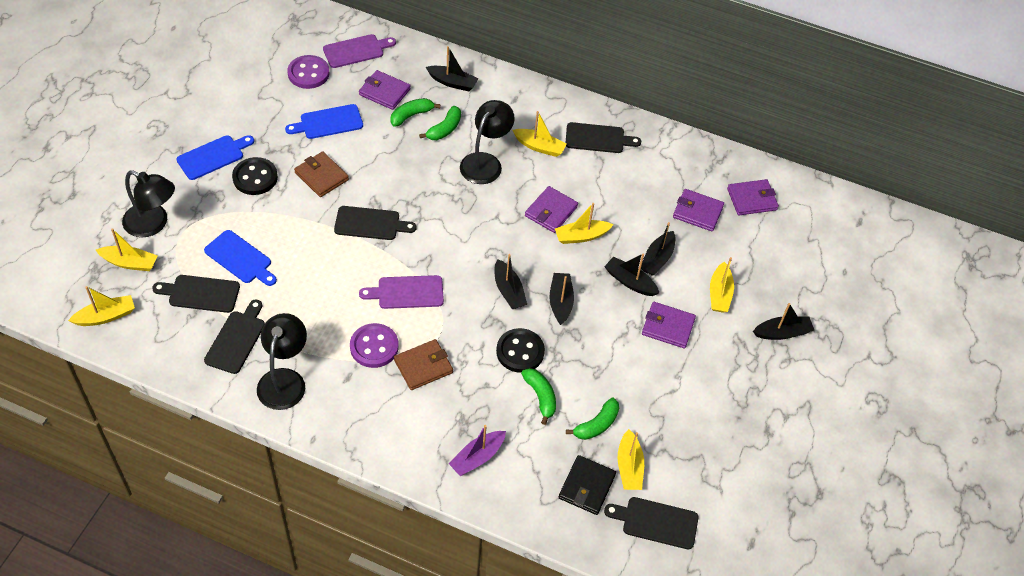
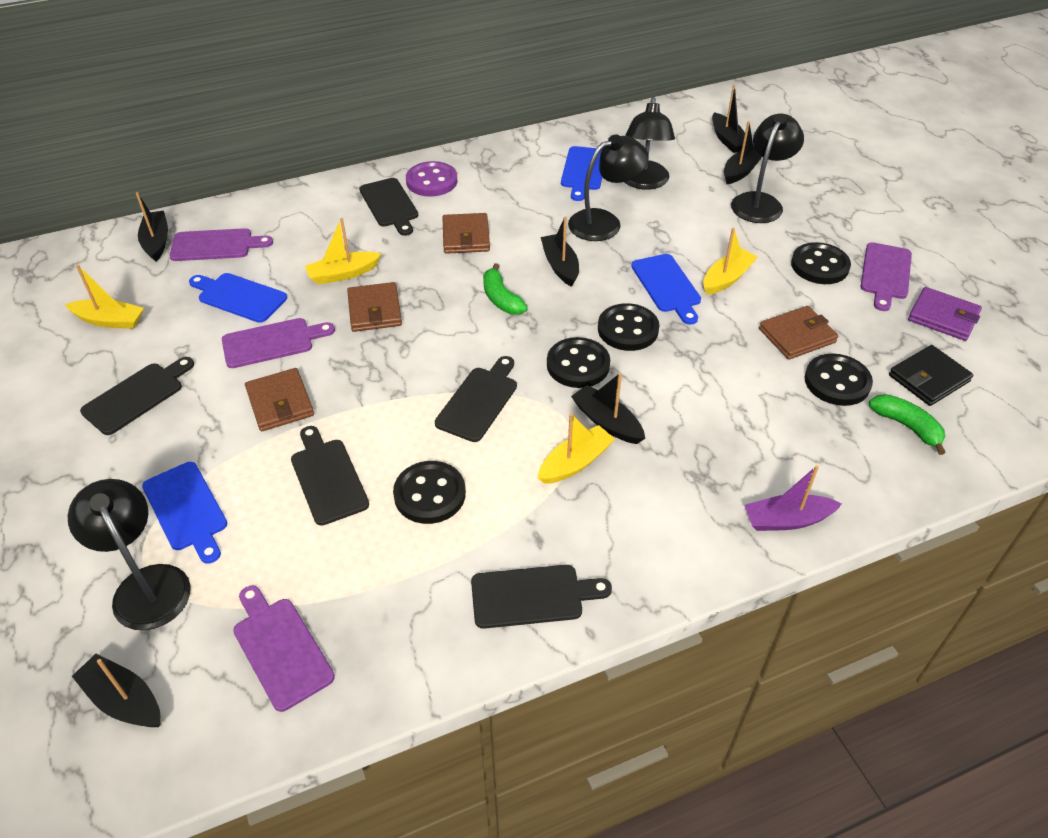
black button: 2 -> 5
black lamp: 3 -> 4
blue cutting board: 3 -> 4
brown wallet: 2 -> 4
green banana: 4 -> 2
purple button: 2 -> 1
purple cutting board: 2 -> 4
purple wallet: 5 -> 1
yellow boat: 6 -> 4

